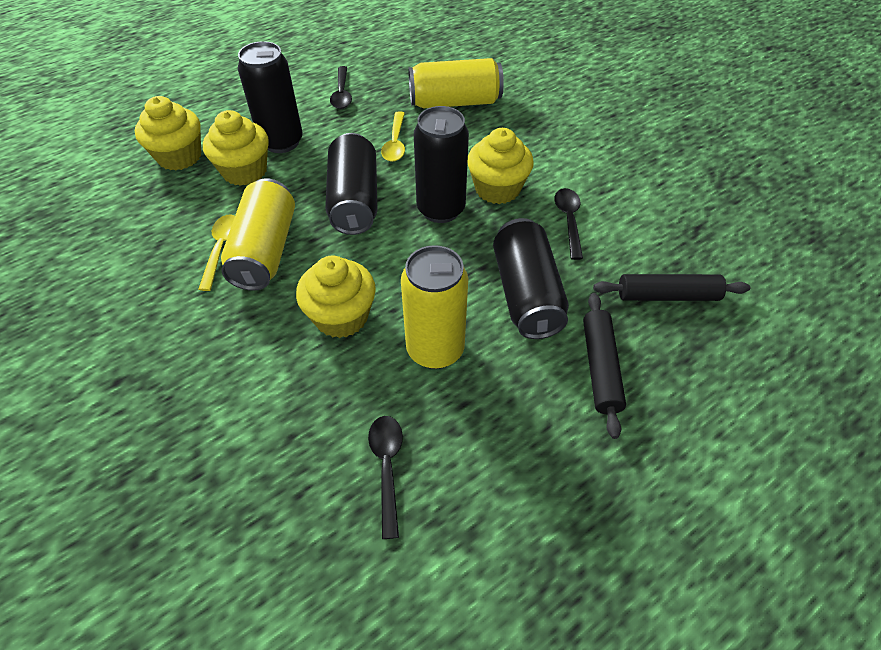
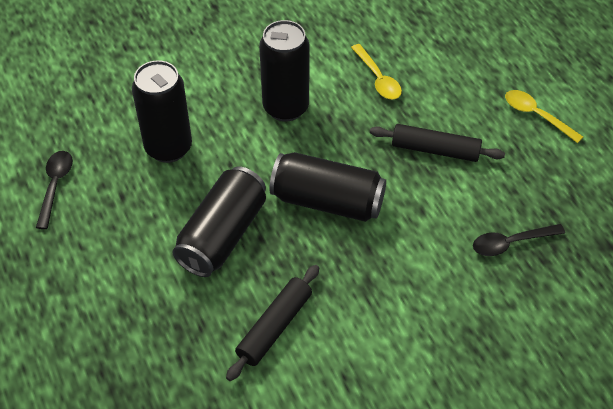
black spoon: 3 -> 2
yellow can: 3 -> 0
yellow cupcake: 4 -> 0

